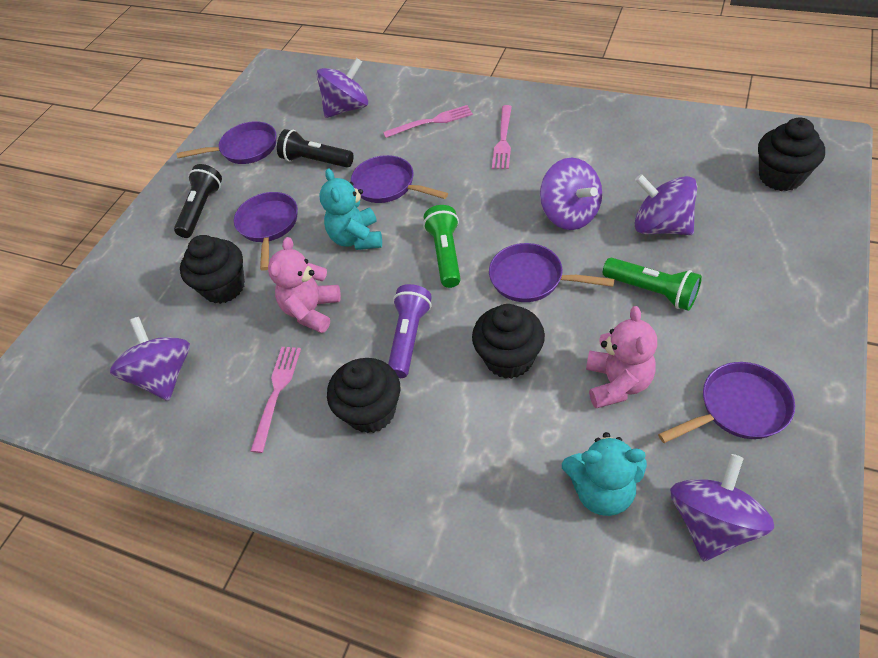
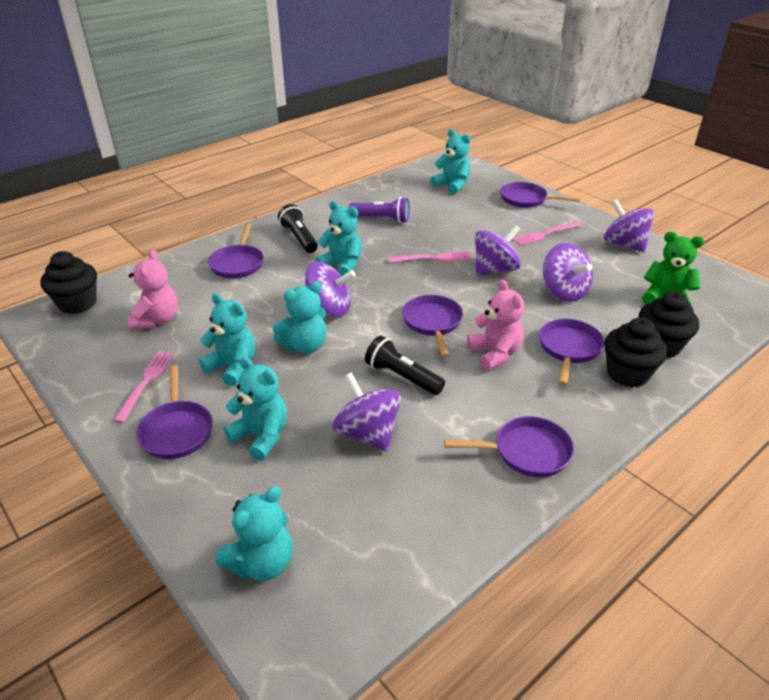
black cupcake: 4 -> 3
green flashlight: 2 -> 0
green teddy bear: 0 -> 1
purple pan: 5 -> 6
turquoise teddy bear: 2 -> 6

